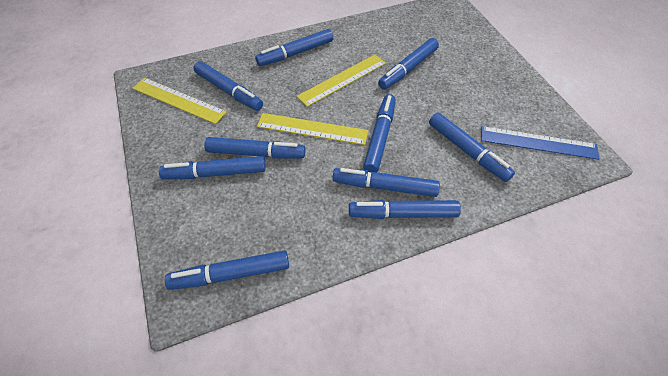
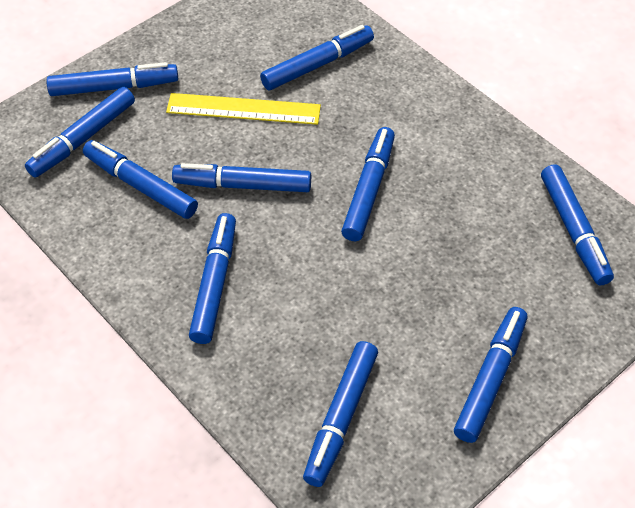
blue ruler: 1 -> 0
yellow ruler: 3 -> 1

